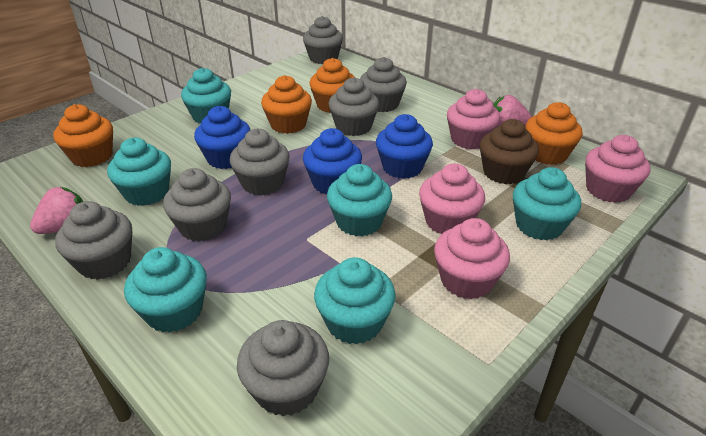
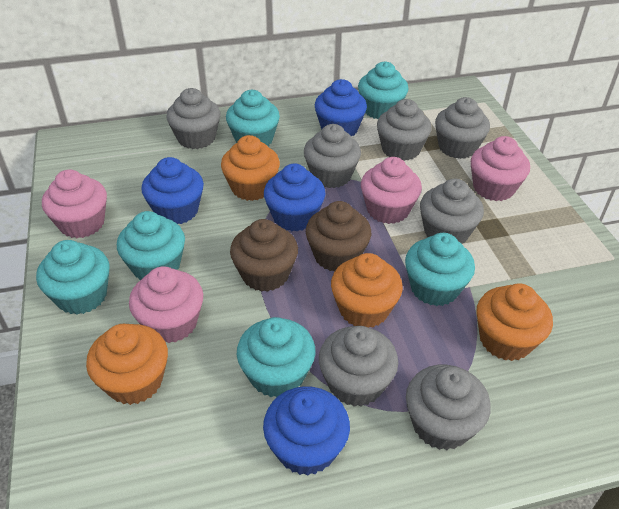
blue cupcake: 3 -> 4
brown cupcake: 1 -> 2
pink strawberry: 2 -> 0

